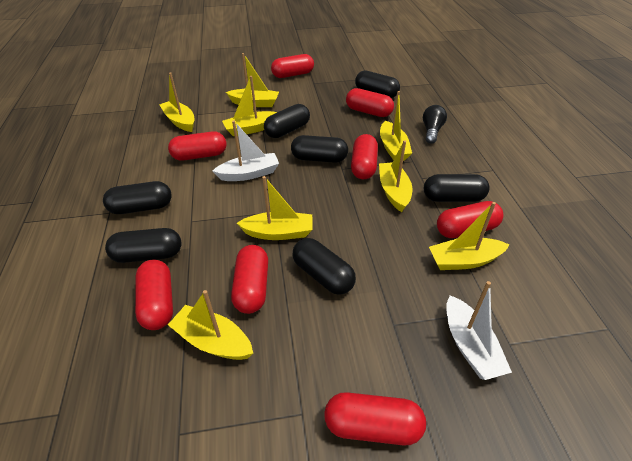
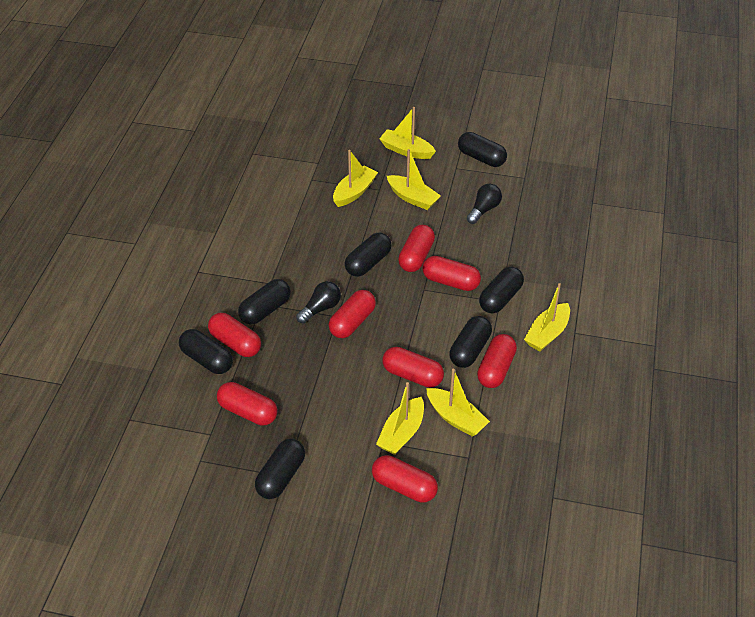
black light bulb: 1 -> 2
white boat: 2 -> 0
yellow boat: 8 -> 6

